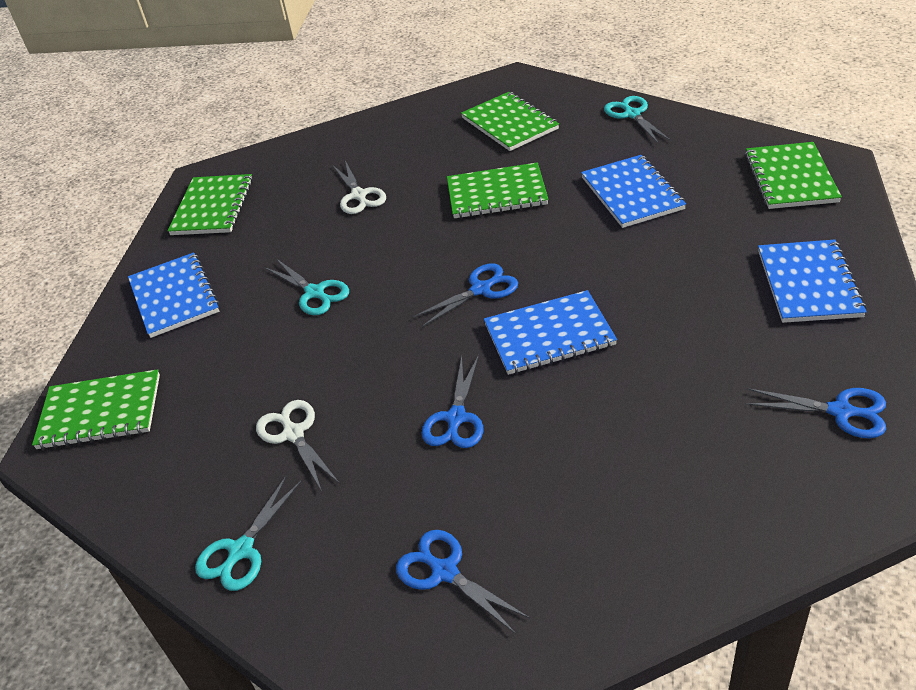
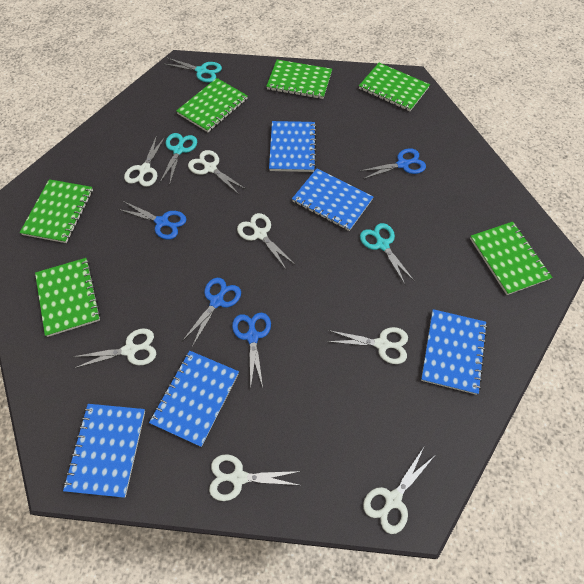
blue notebook: 4 -> 5
green notebook: 5 -> 6
white scissors: 2 -> 7

